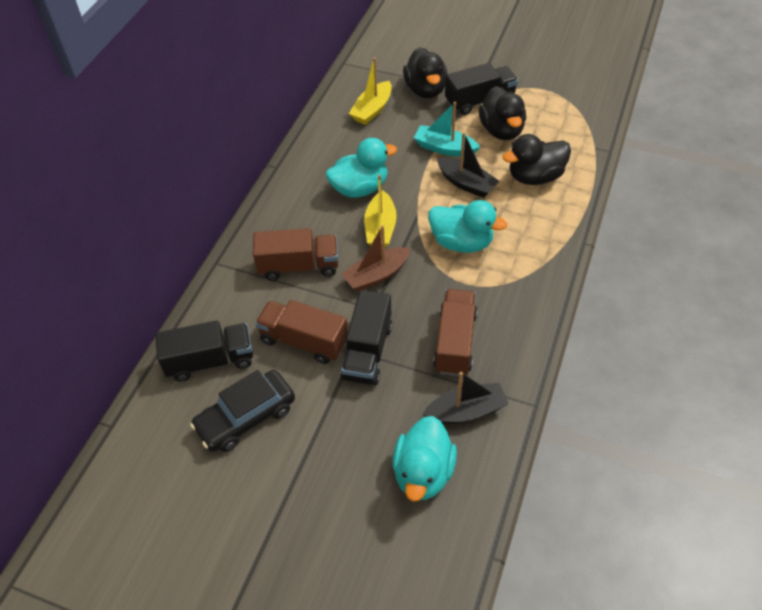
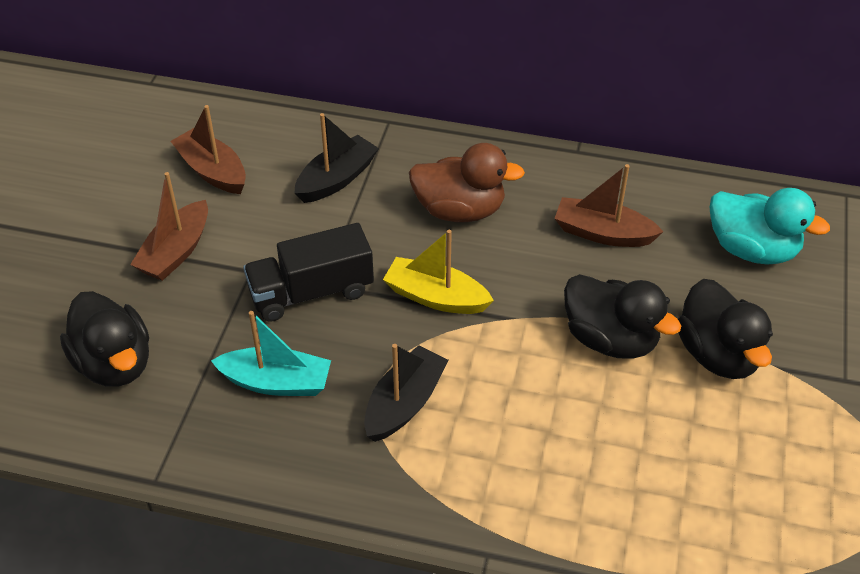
black car: 1 -> 0
black truck: 3 -> 1
brown boat: 1 -> 3
brown duck: 0 -> 1
brown truck: 3 -> 0
turquoise duck: 3 -> 1
yellow boat: 2 -> 1

